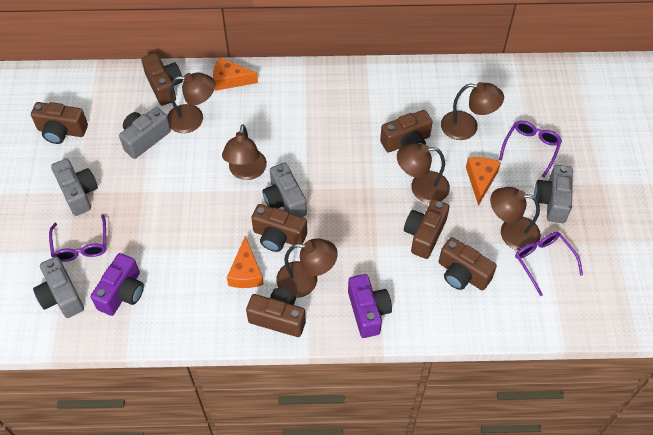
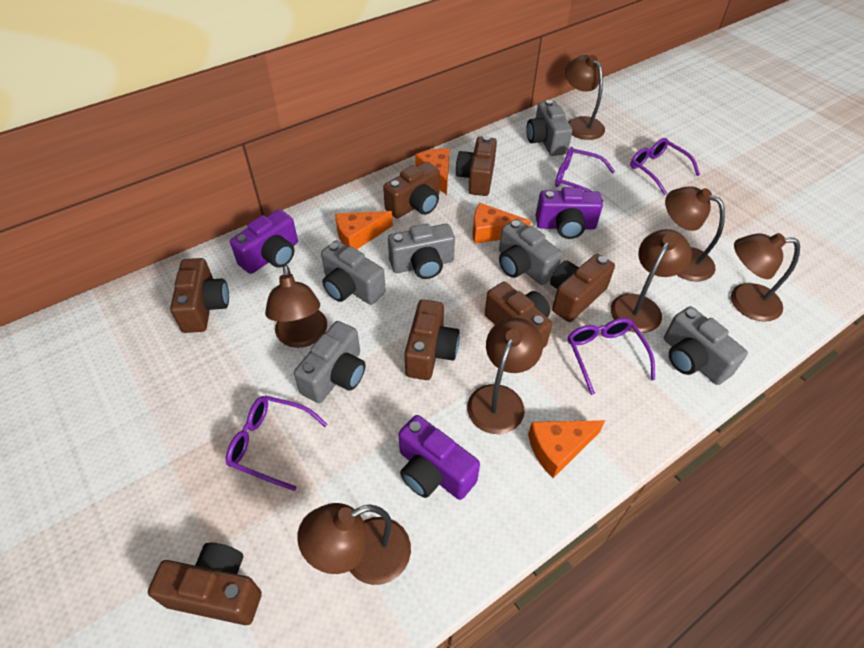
brown lamp: 6 -> 7
grey camera: 5 -> 6
orange cheese: 3 -> 4
purple camera: 2 -> 3
purple glasses: 3 -> 4

